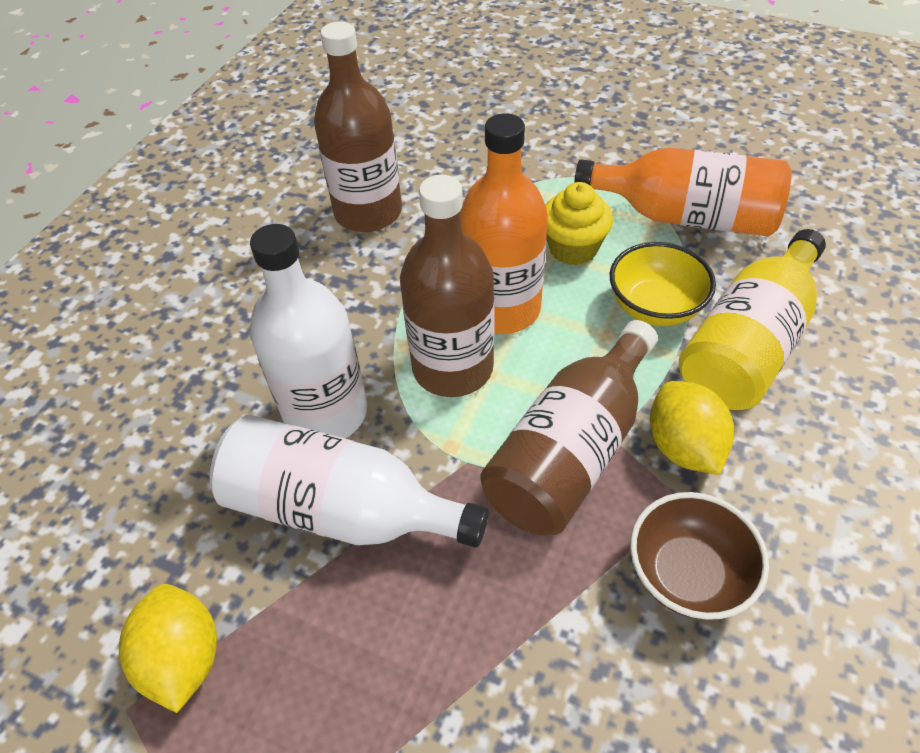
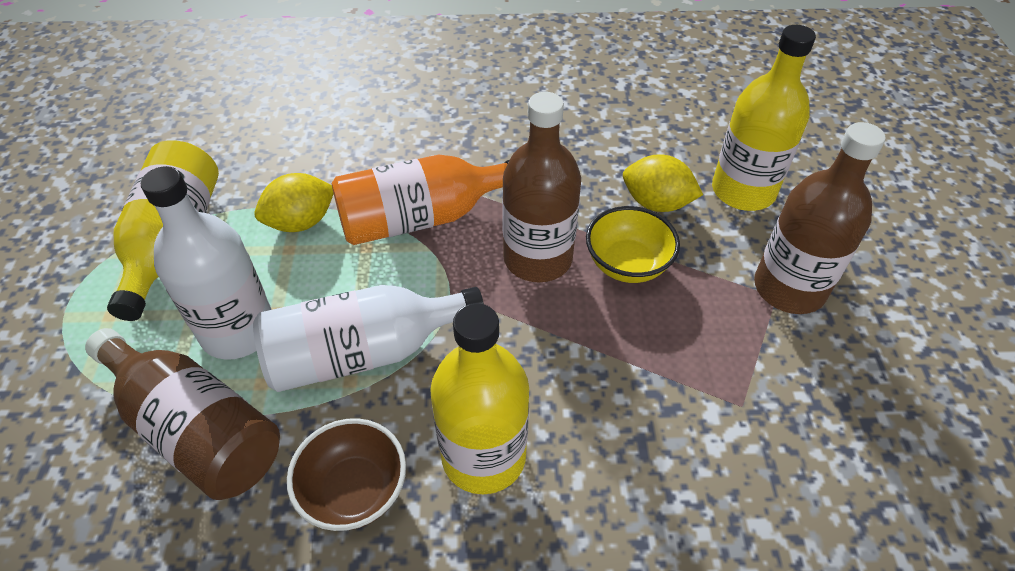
orange bottle: 2 -> 1
yellow bottle: 1 -> 3
yellow cupcake: 1 -> 0

